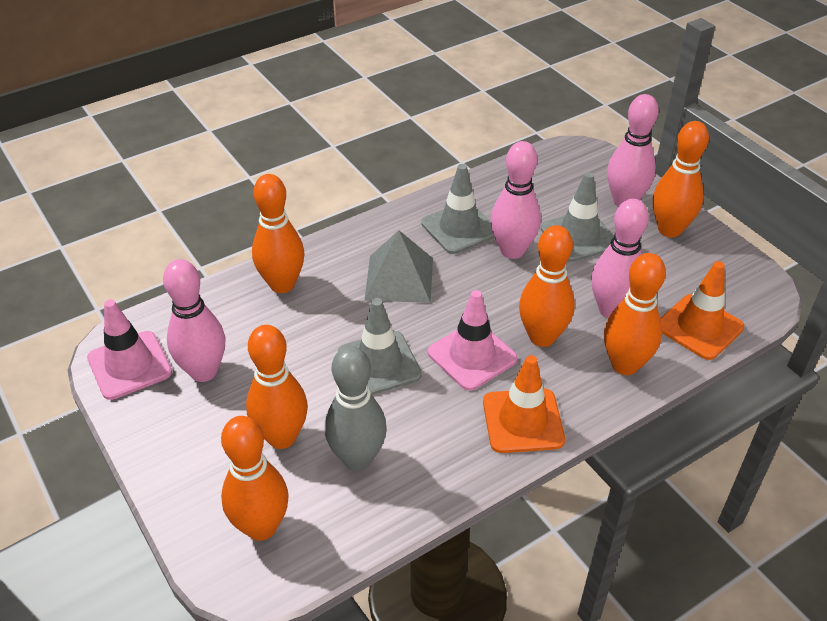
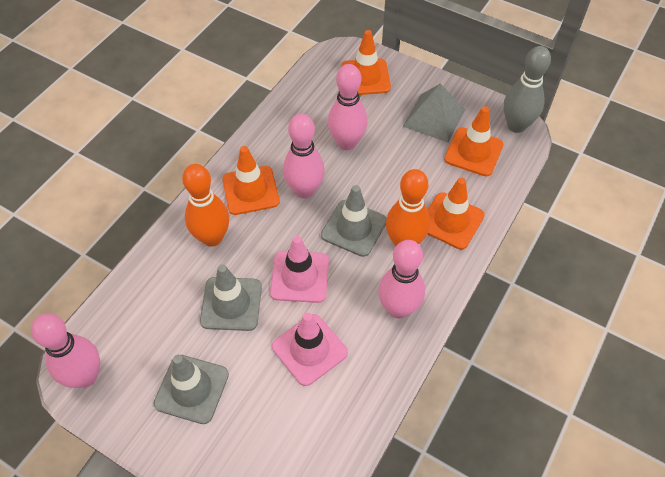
orange bowling pin: 6 -> 2
orange traffic cone: 2 -> 4

